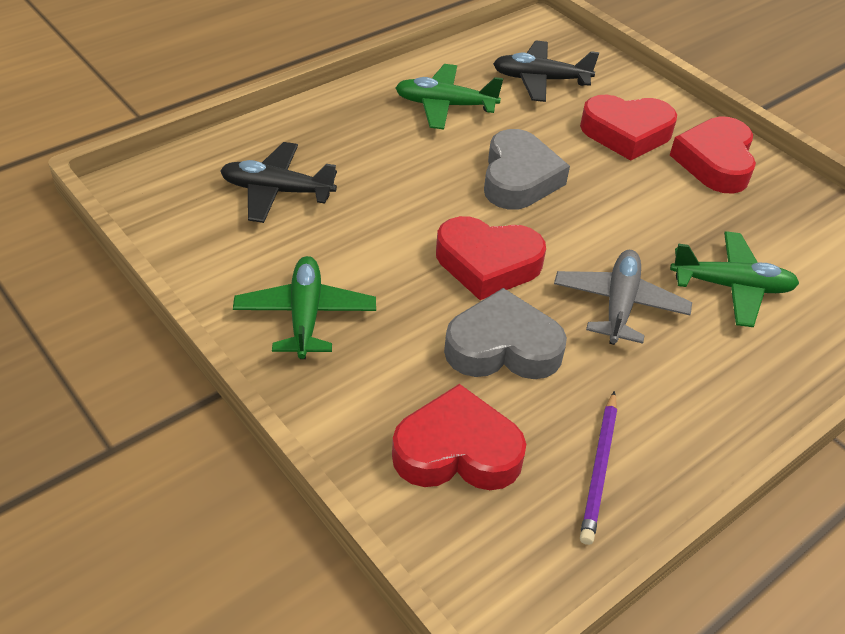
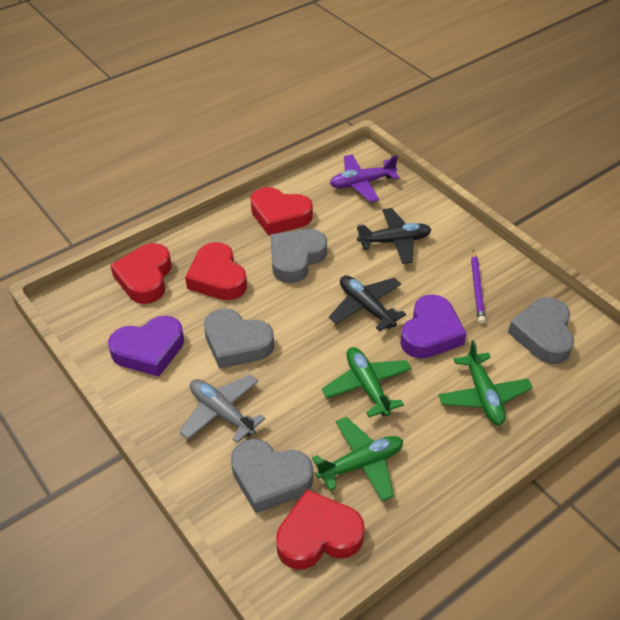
grey heart: 2 -> 4
purple heart: 0 -> 2
purple plane: 0 -> 1

